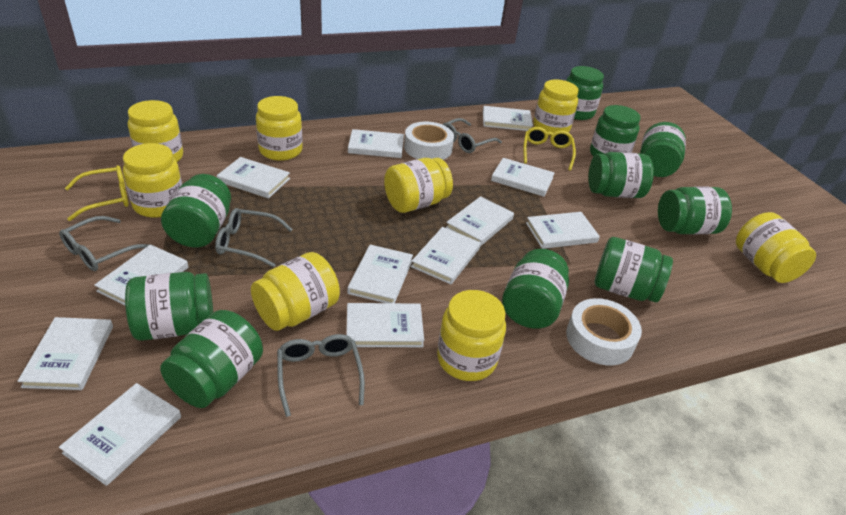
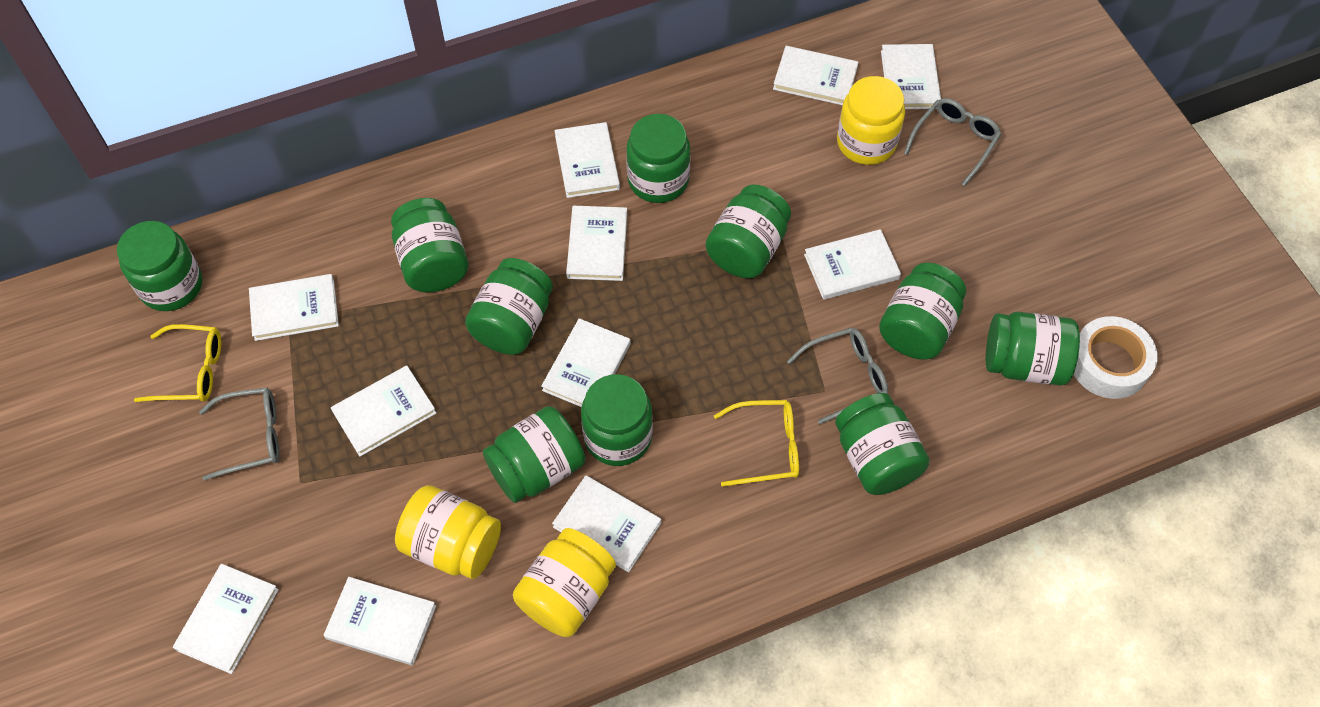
grey glasses: 4 -> 3
white book: 12 -> 11
white tape: 2 -> 1
yellow jar: 8 -> 3

